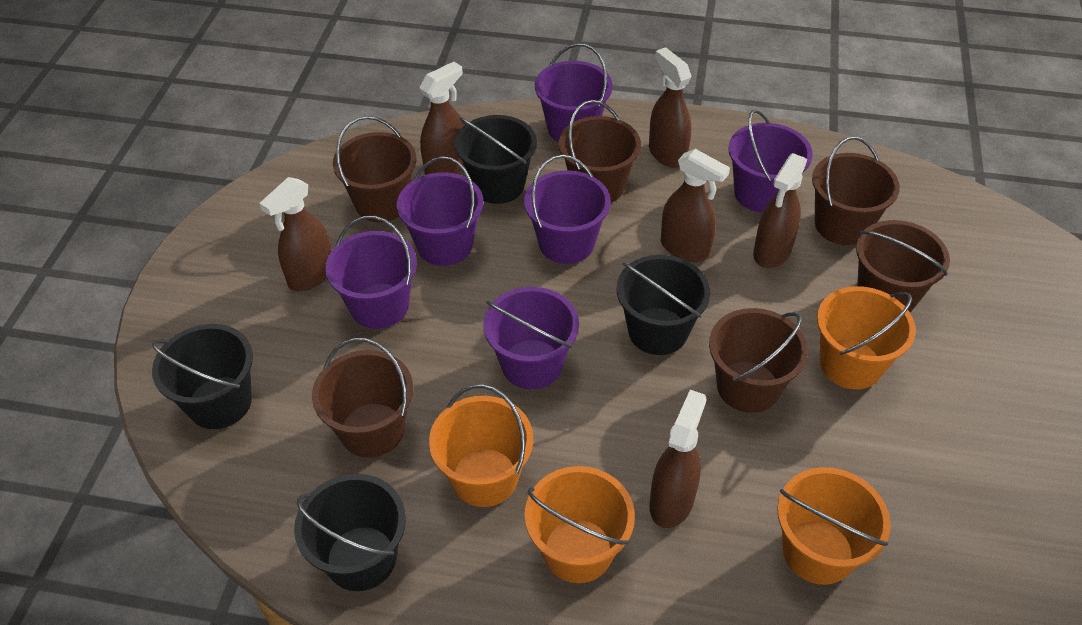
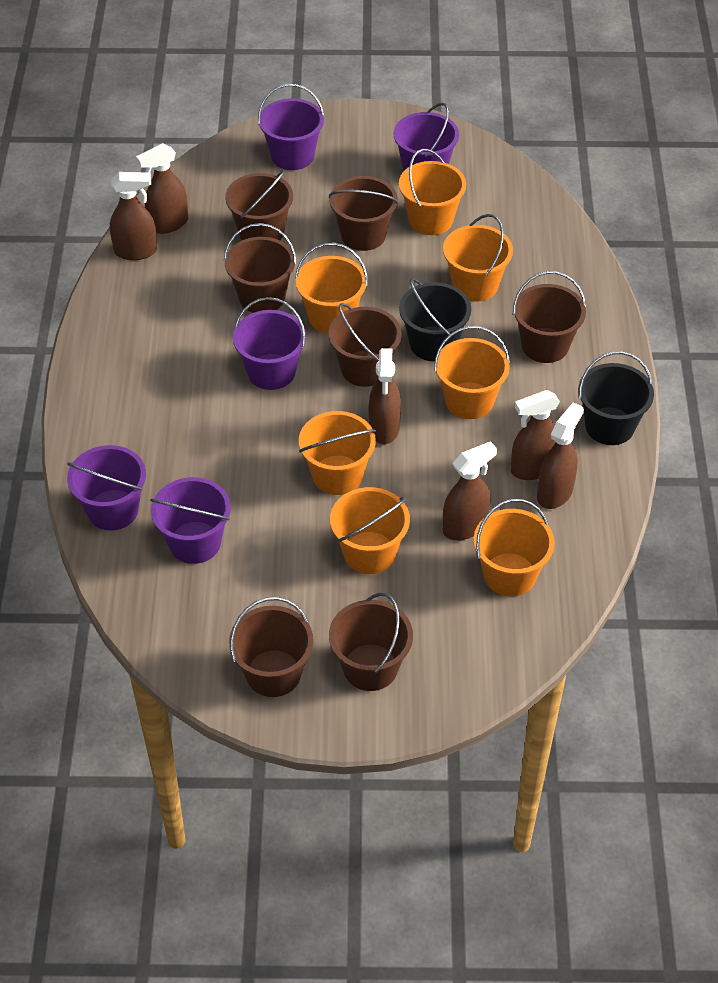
black bucket: 4 -> 2
brown bucket: 6 -> 7
orange bucket: 4 -> 7
purple bucket: 6 -> 5

